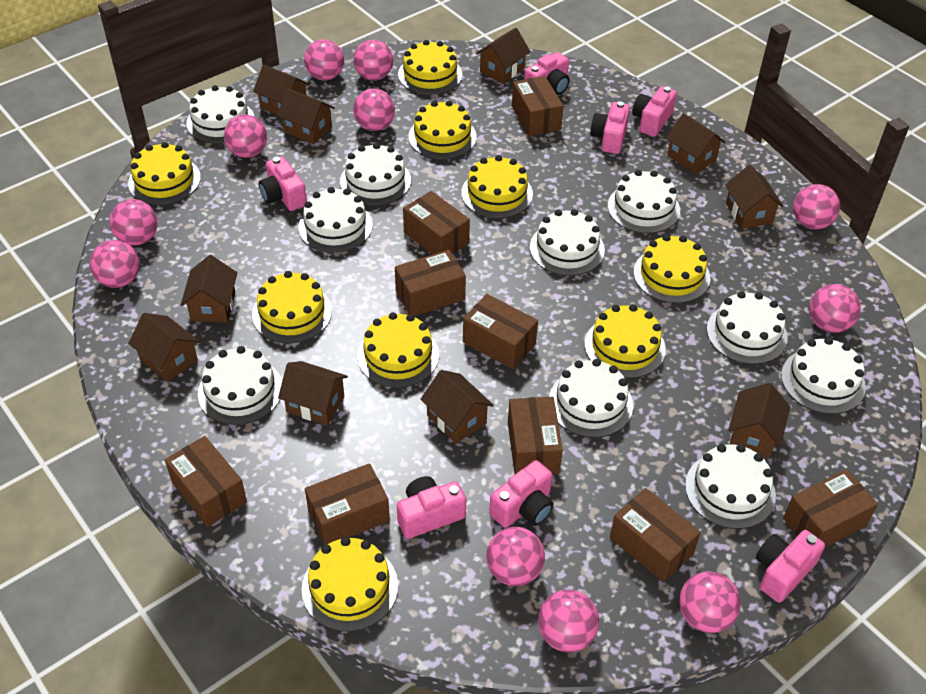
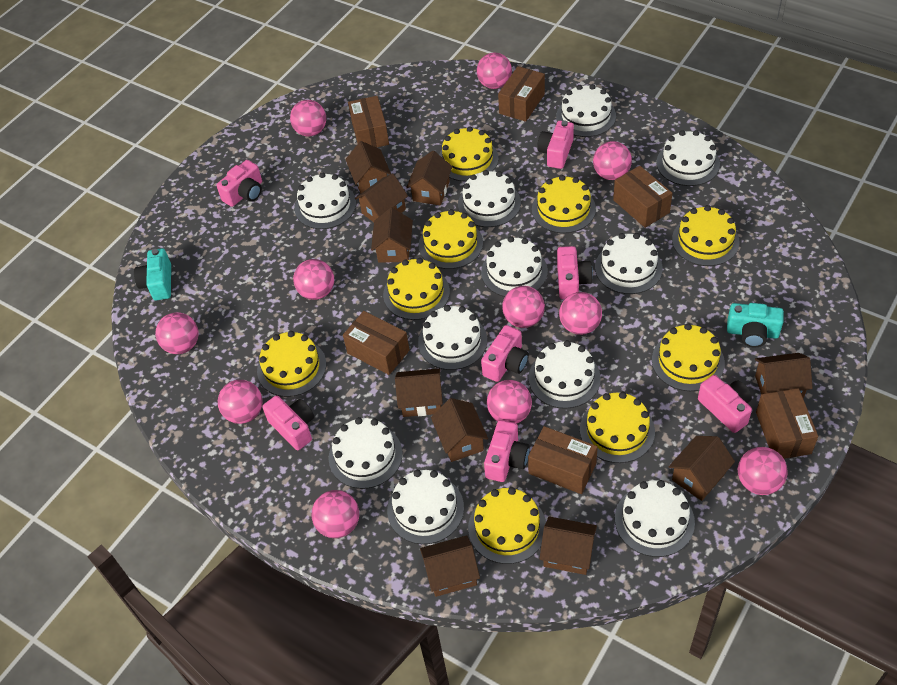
brown box: 9 -> 6
turquoise camera: 0 -> 2
white cake: 10 -> 11

